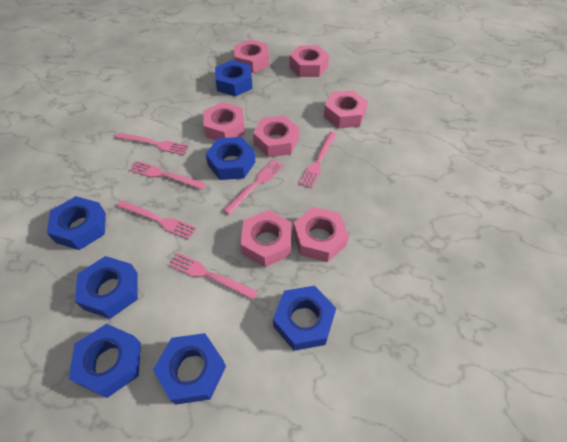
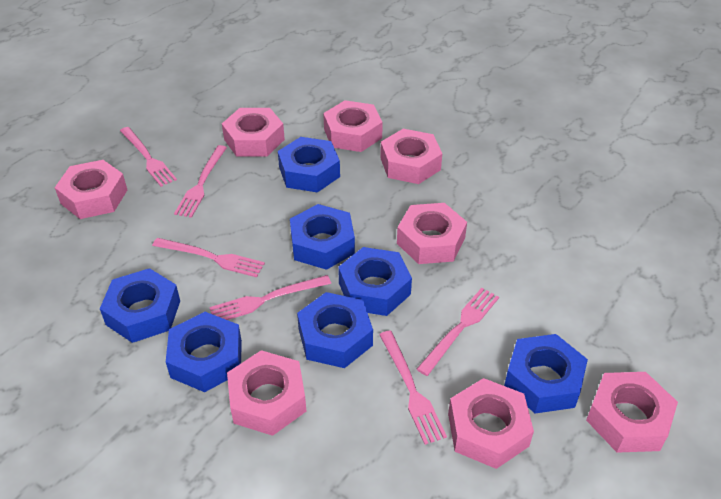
pink nut: 7 -> 8

